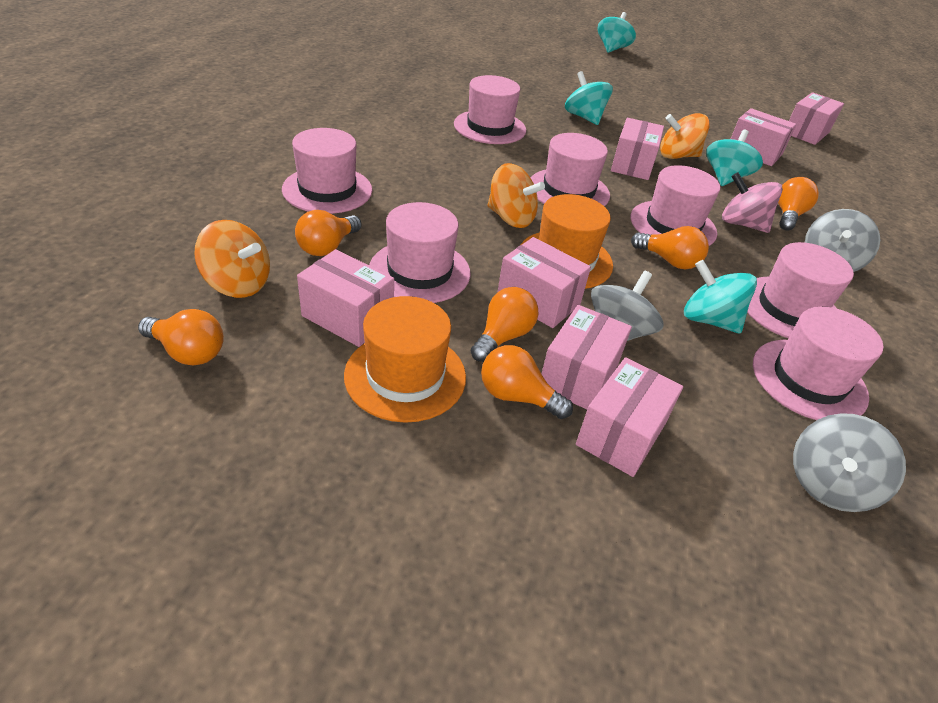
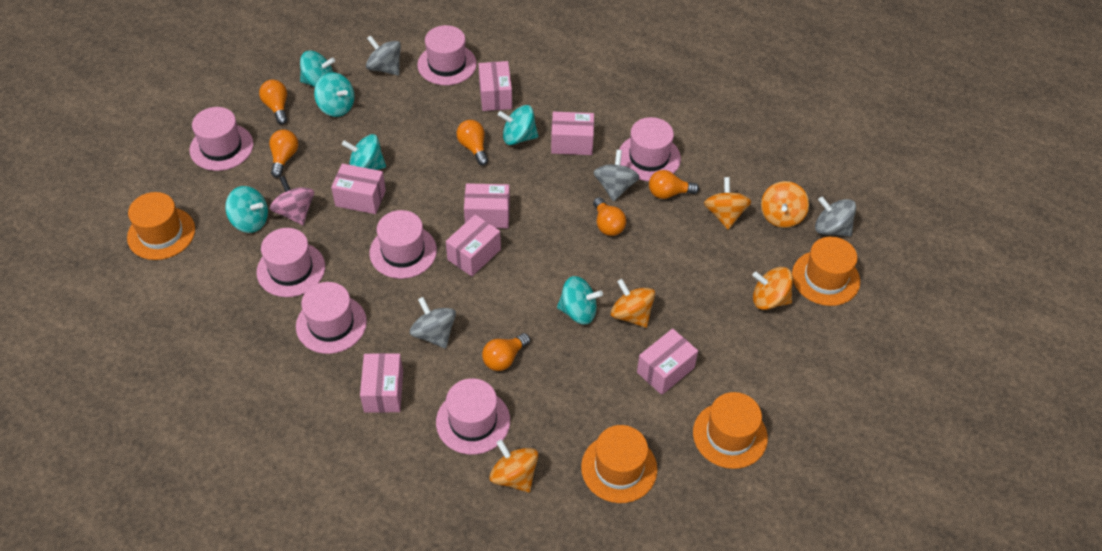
grey spinning top: 3 -> 4
orange hat: 2 -> 4
orange spinning top: 3 -> 5
turquoise spinning top: 4 -> 6

